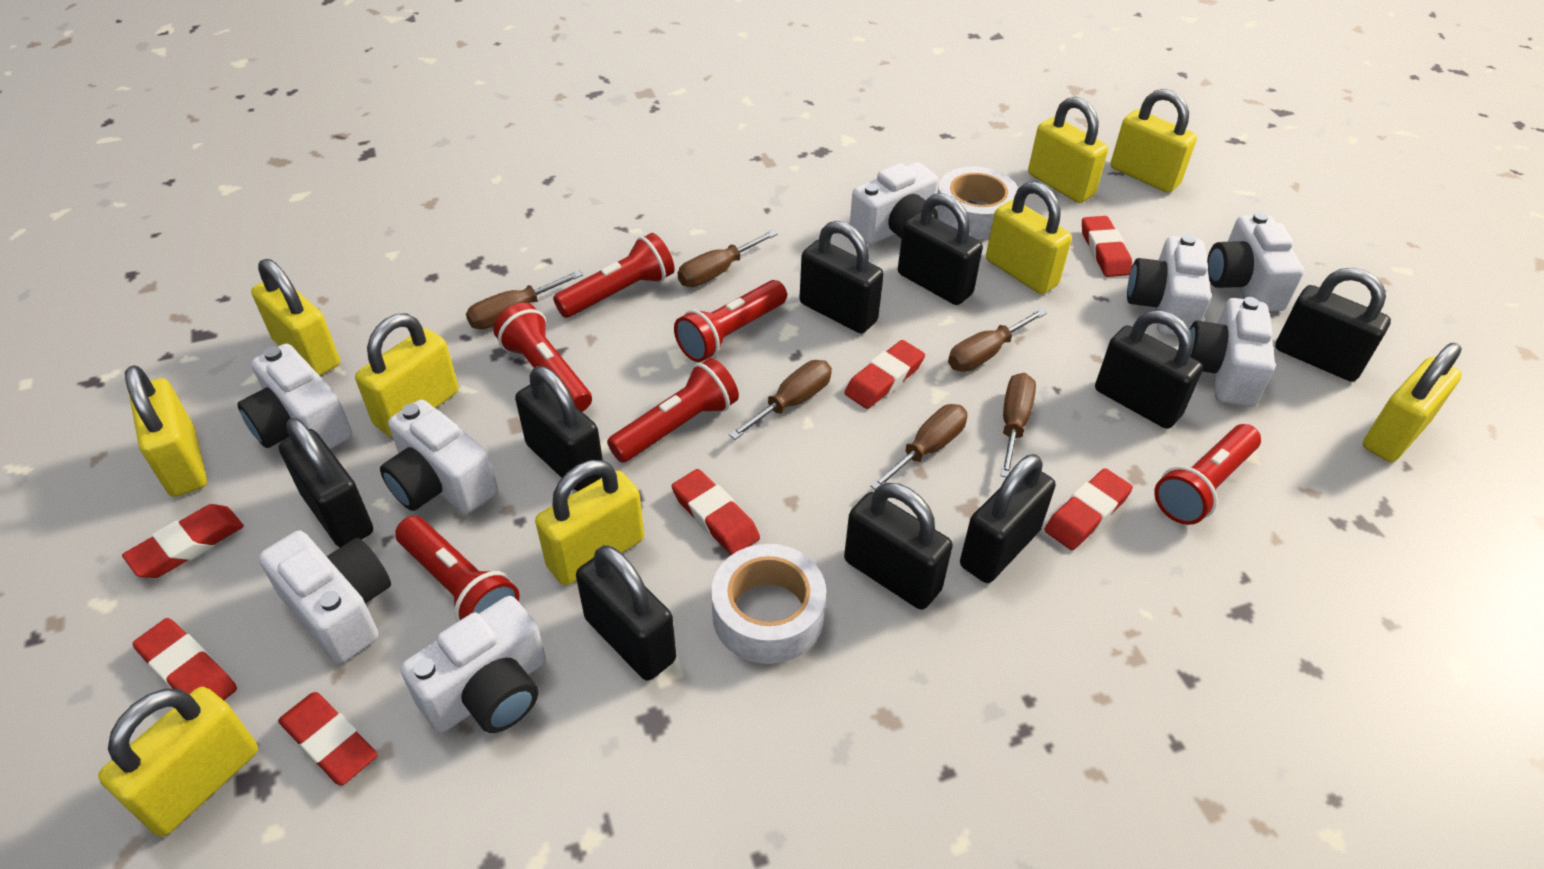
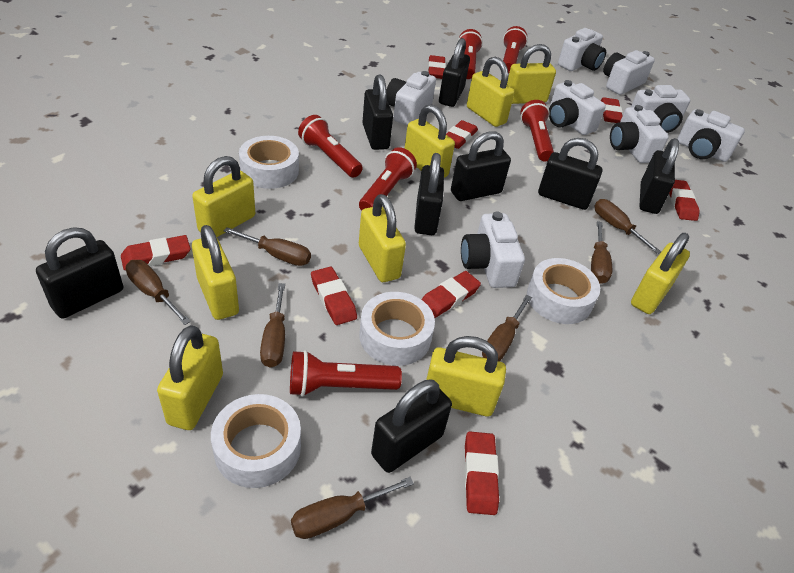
black padlock: 9 -> 8
brown screwdriver: 6 -> 7
red eraser: 7 -> 8
white tape: 2 -> 4

